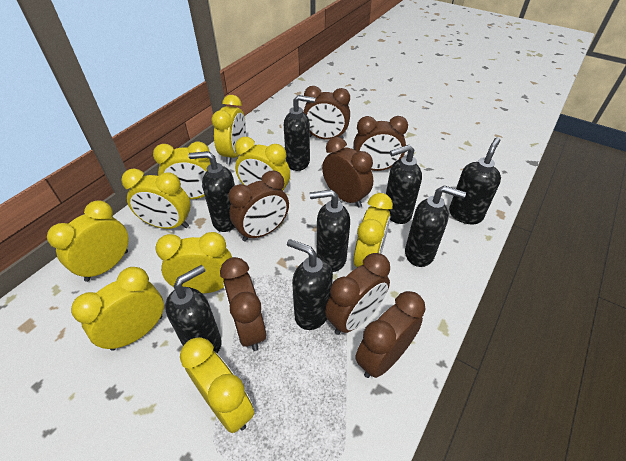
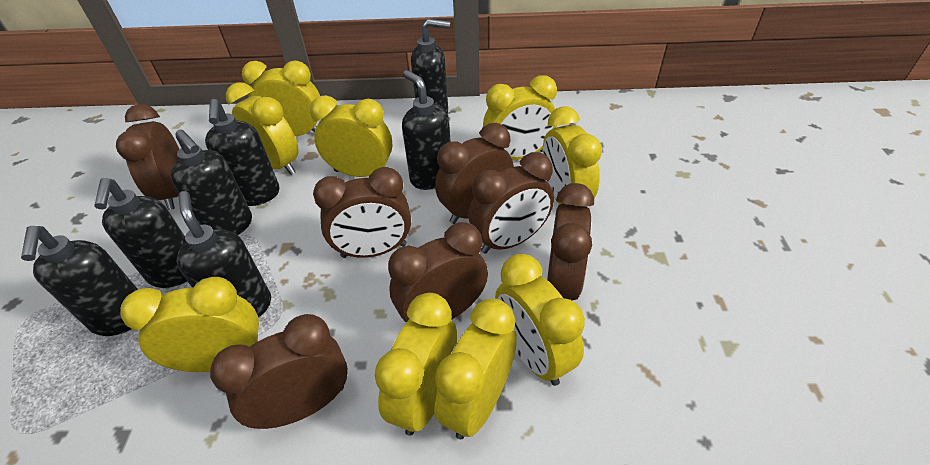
black soap dispenser: 8 -> 7

